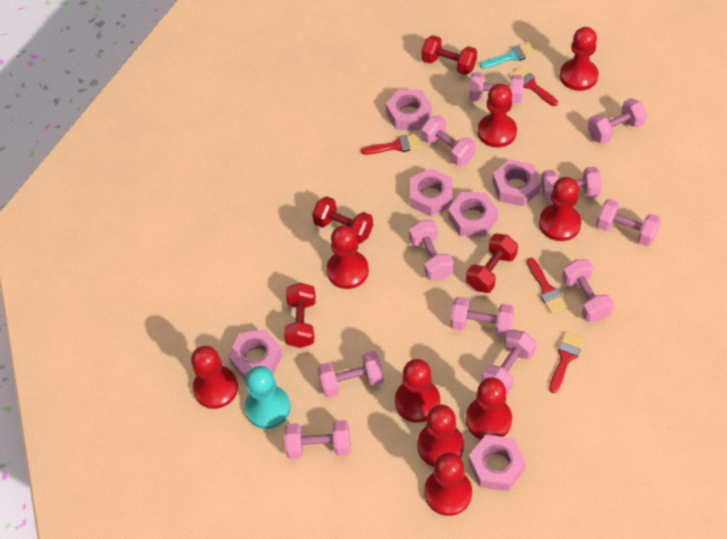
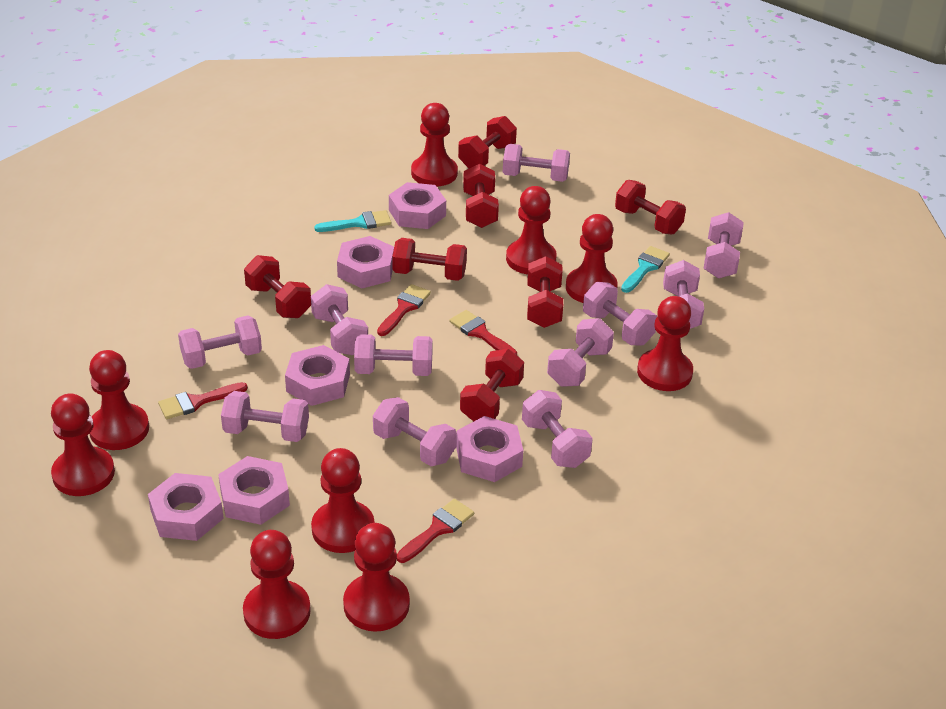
red dumbbell: 4 -> 7
turquoise brush: 1 -> 2
turquoise pawn: 1 -> 0

